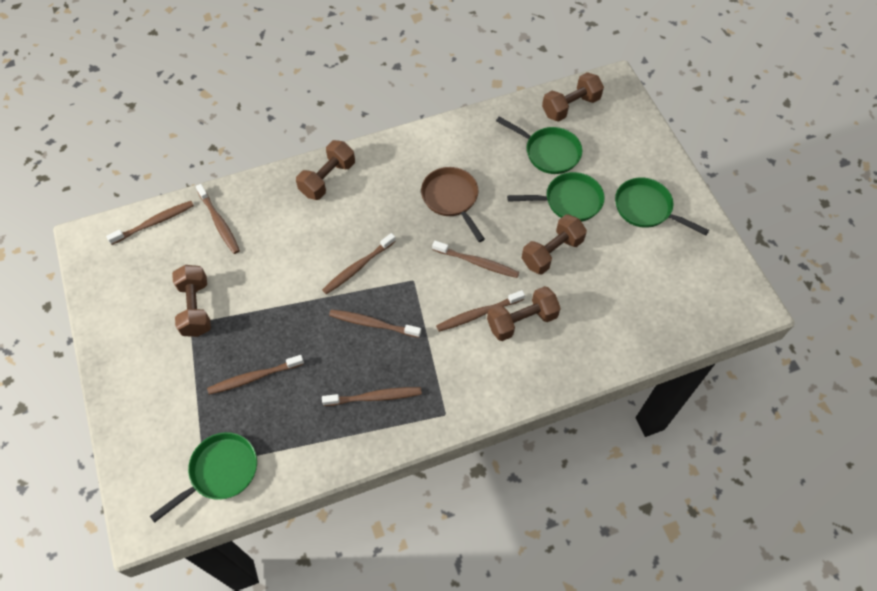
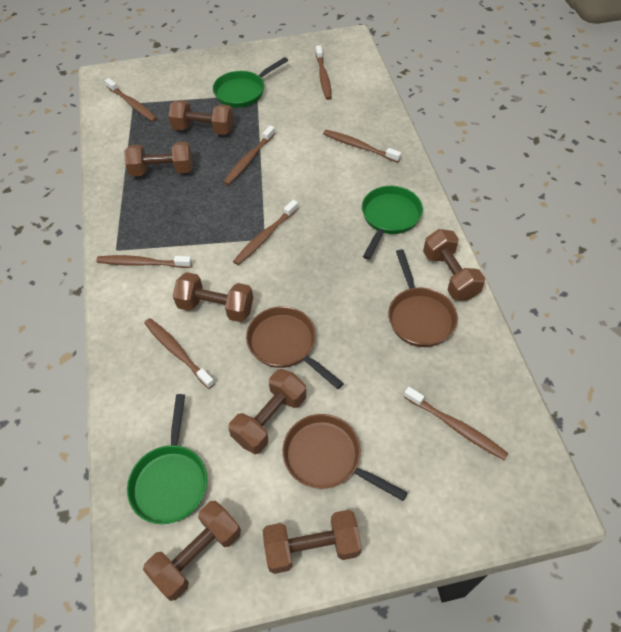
brown dumbbell: 5 -> 7
brown pan: 1 -> 3
green pan: 4 -> 3

